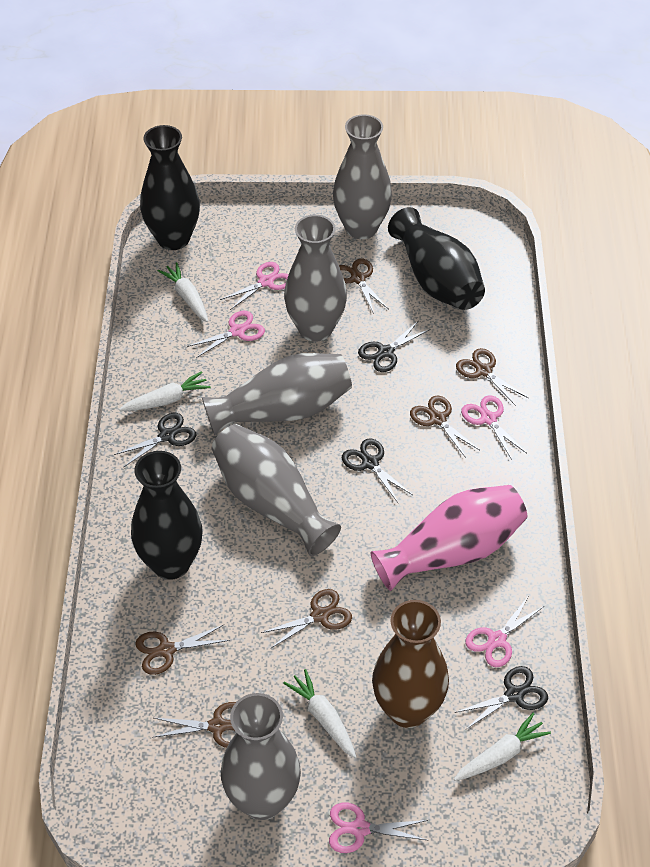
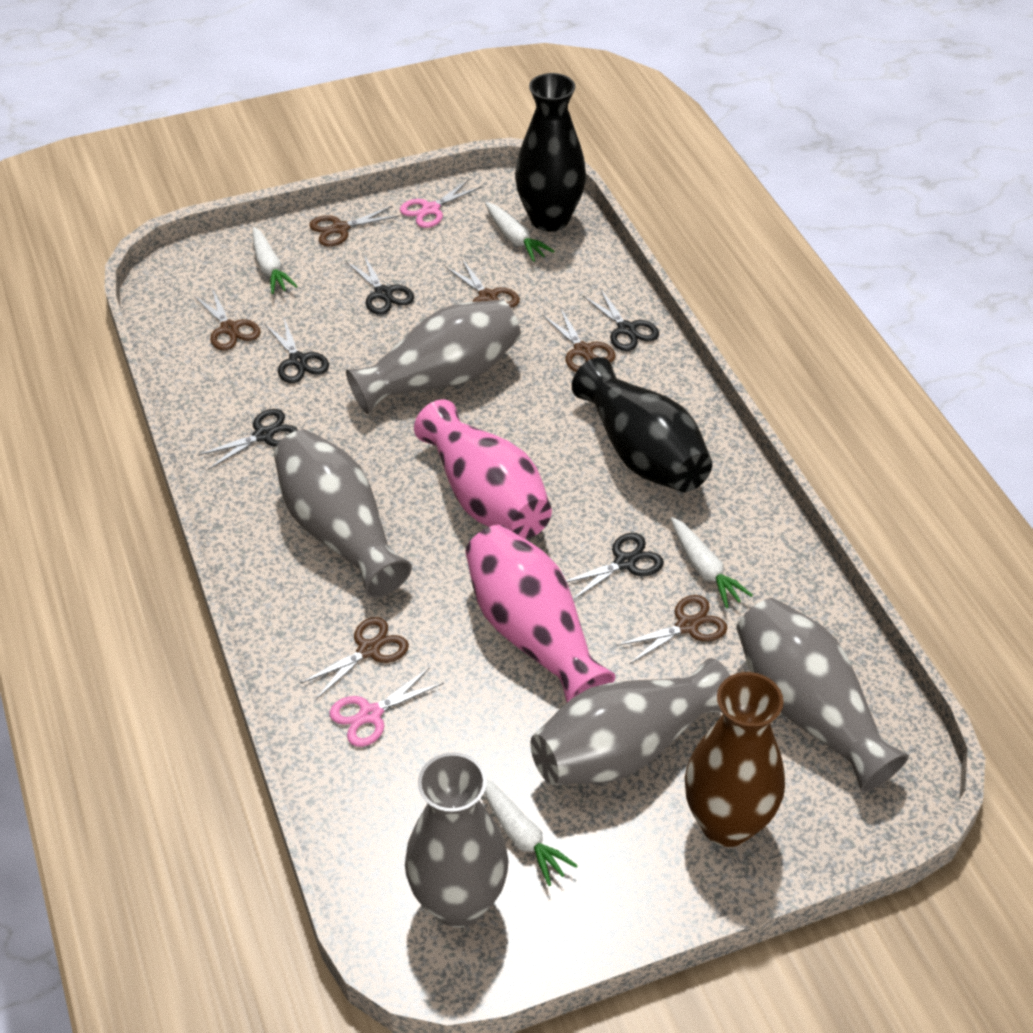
black scissors: 4 -> 5
black vase: 3 -> 2
pink scissors: 5 -> 2
pink vase: 1 -> 2

